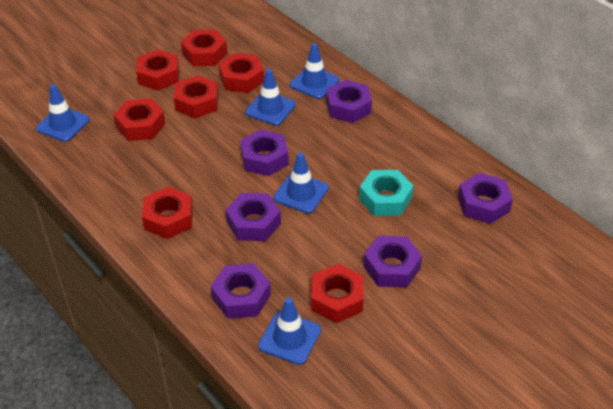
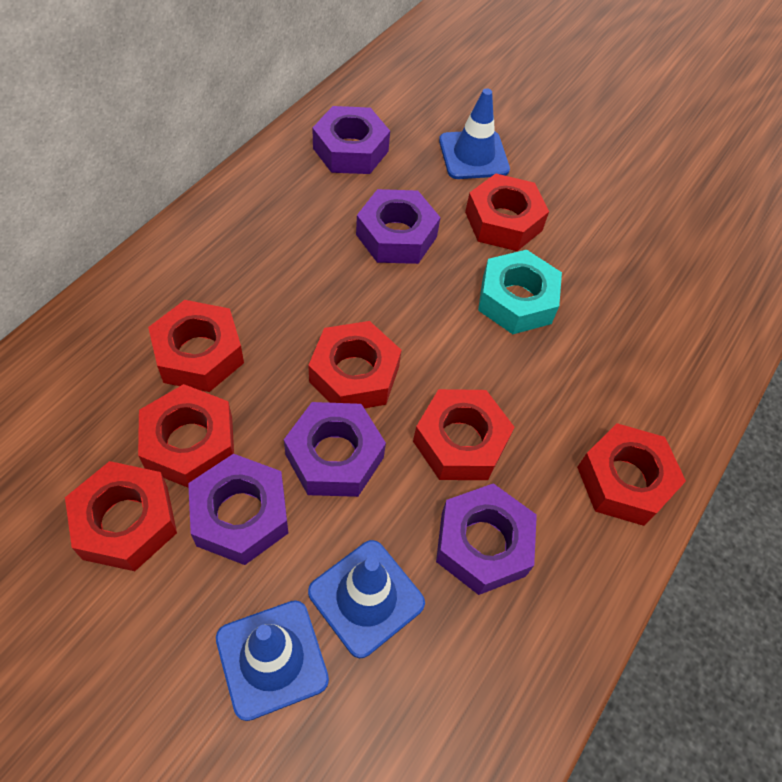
blue traffic cone: 5 -> 3
purple nut: 6 -> 5

